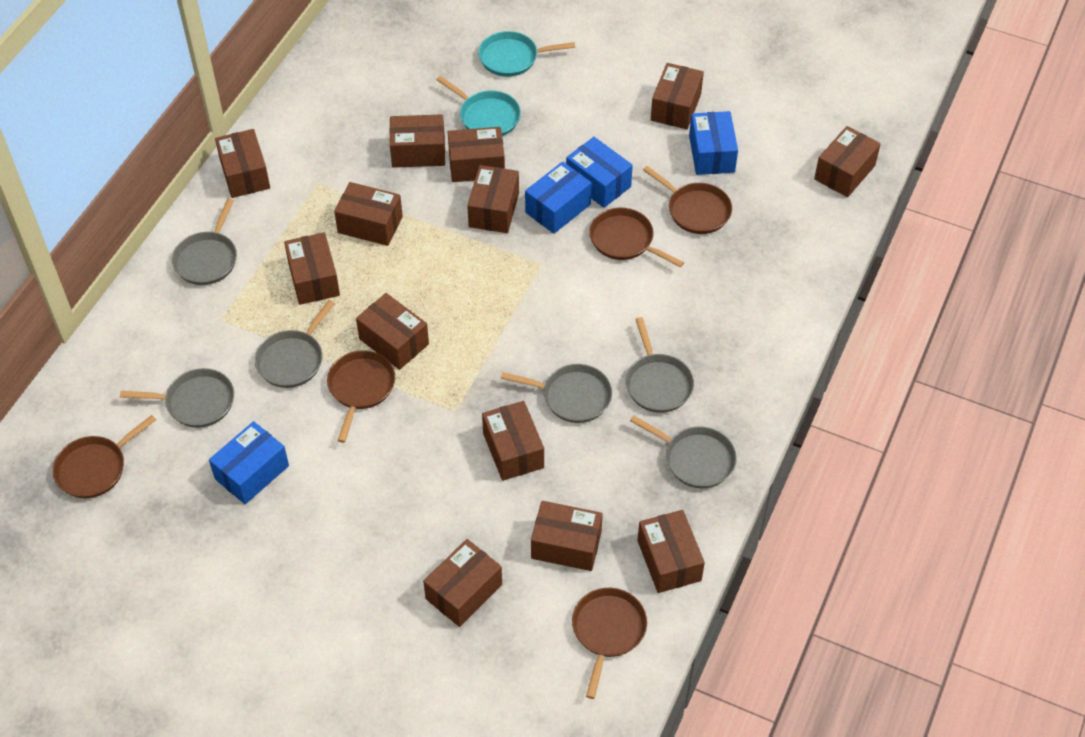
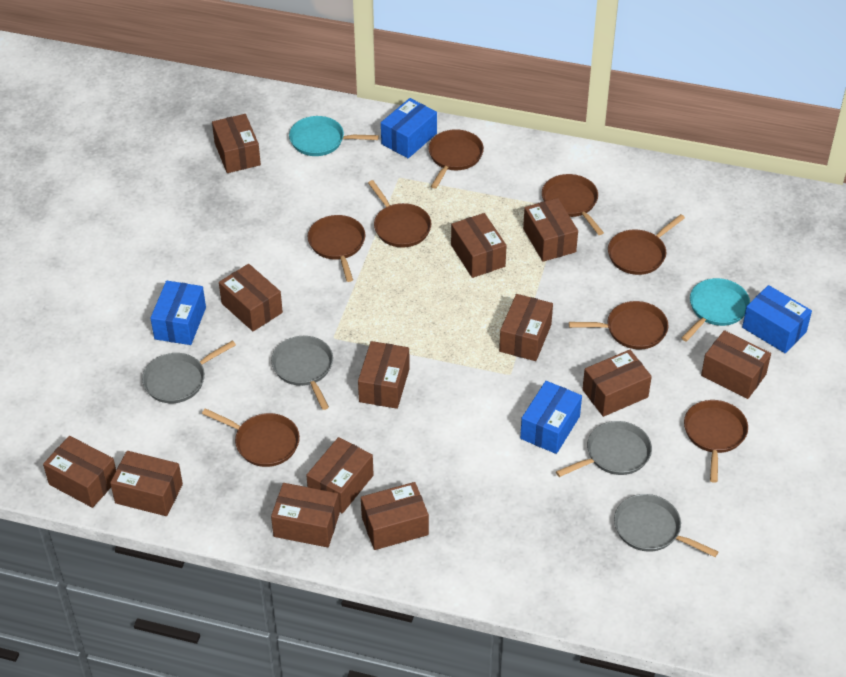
brown pan: 5 -> 8
grey pan: 6 -> 4

